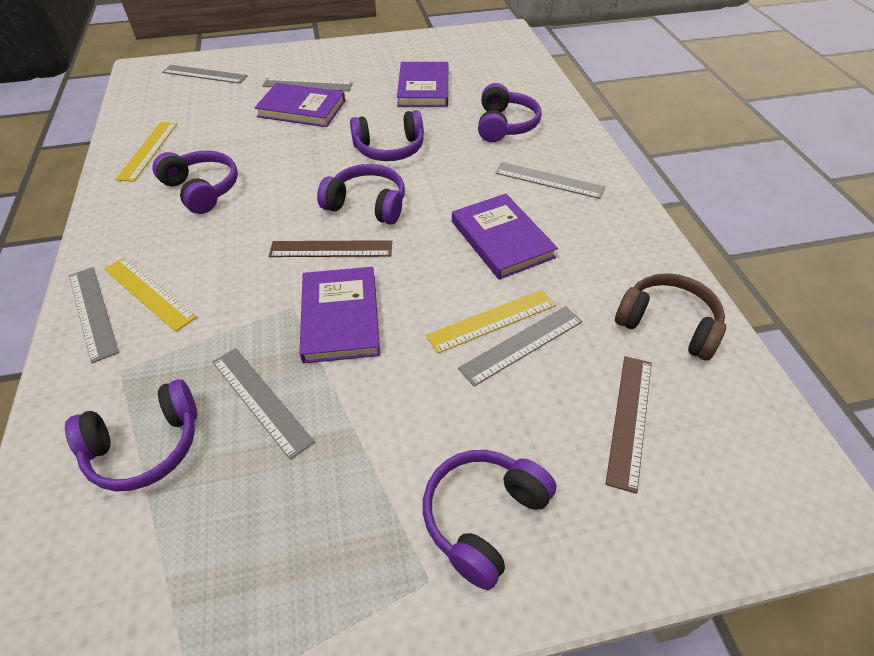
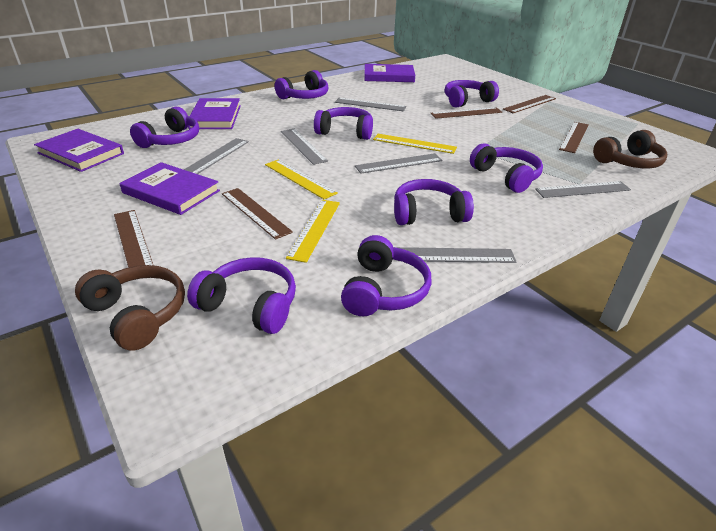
brown headphones: 1 -> 2
brown ruler: 2 -> 5
purple headphones: 6 -> 8

